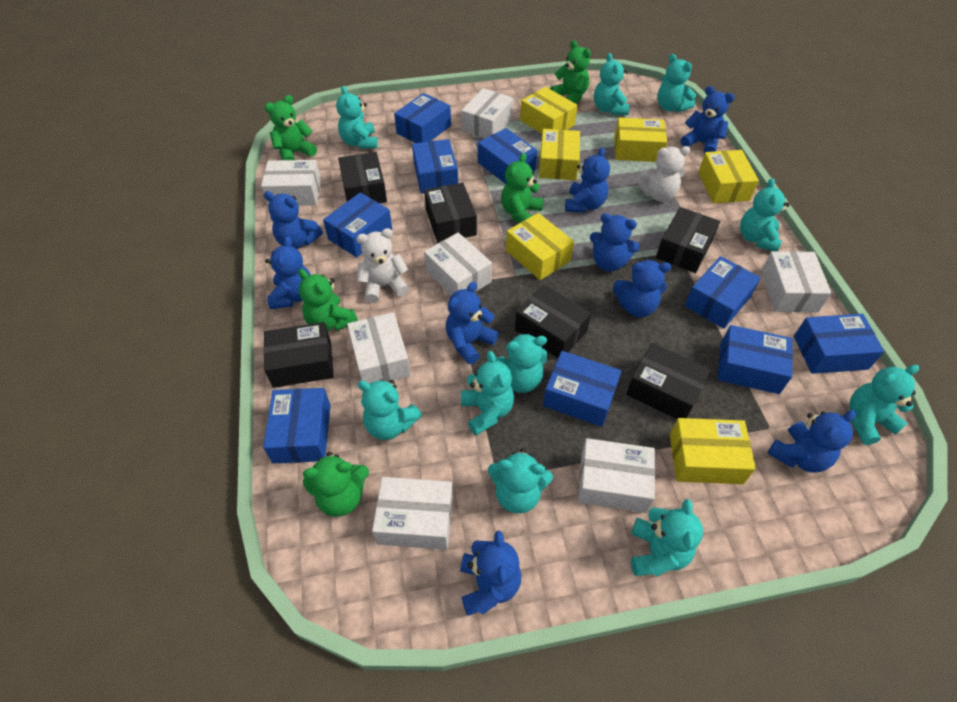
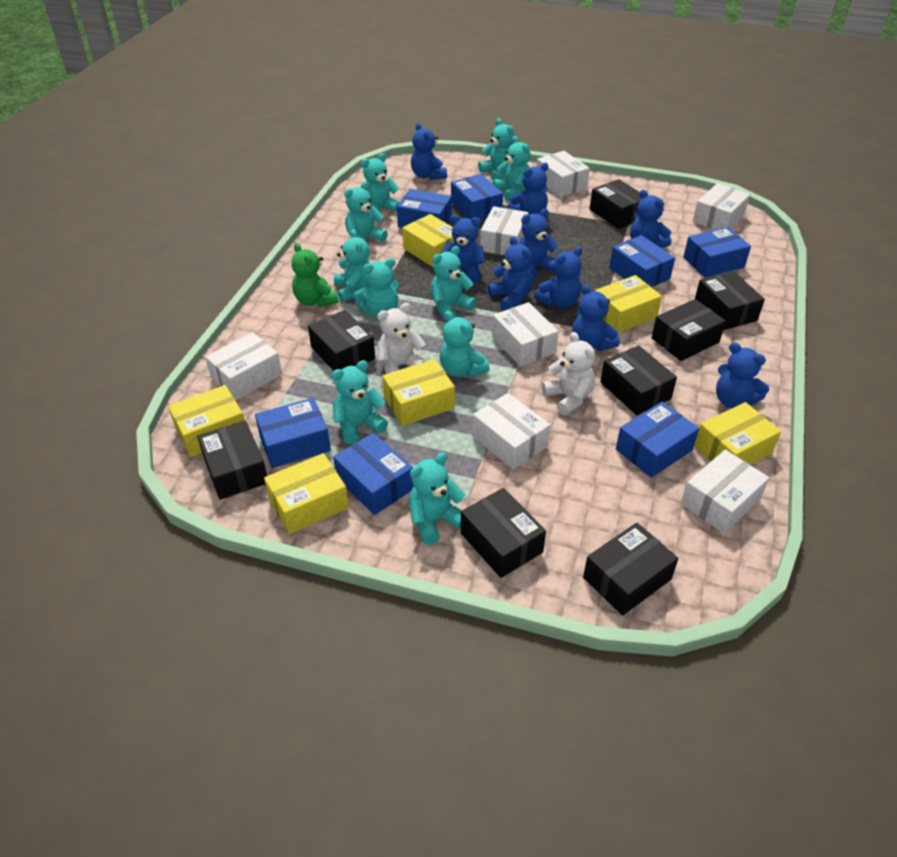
black box: 6 -> 8
blue box: 9 -> 7
green teddy bear: 5 -> 1

